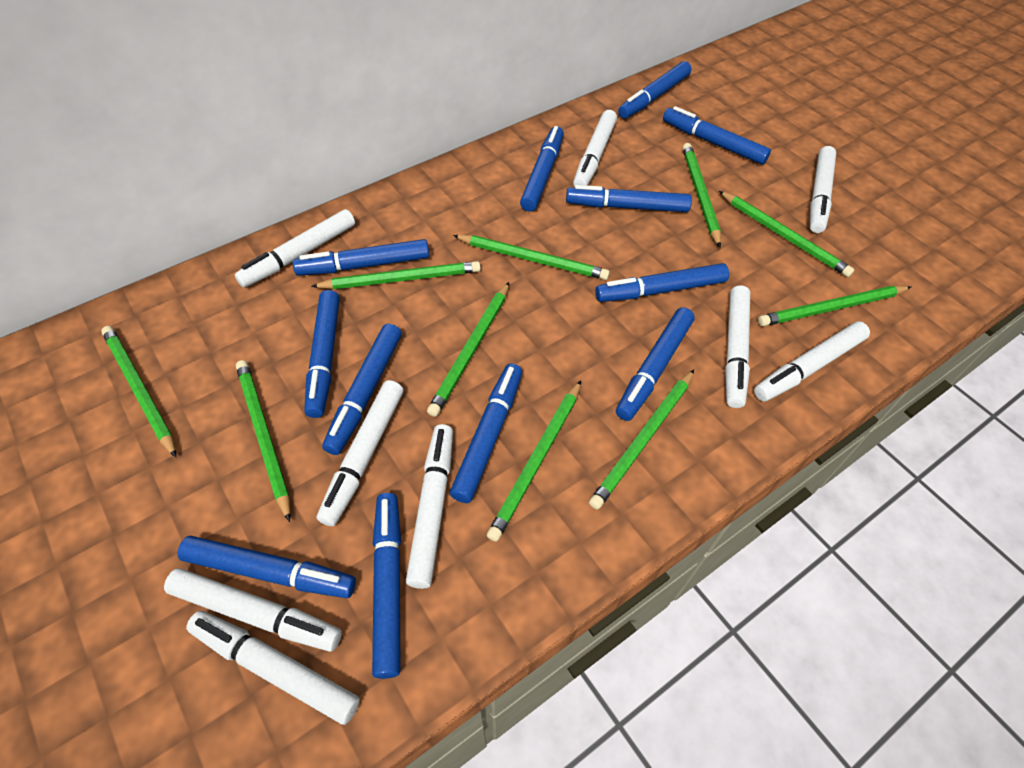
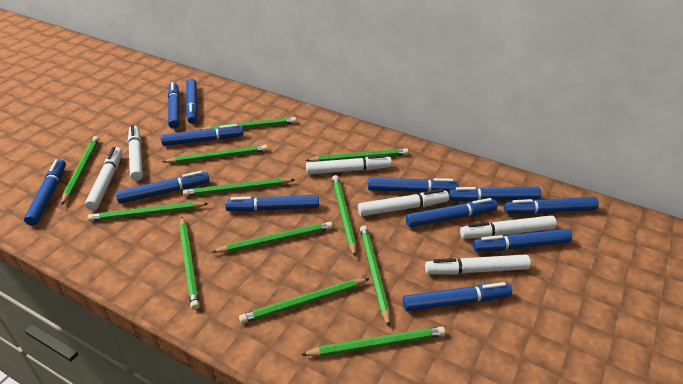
green pencil: 10 -> 12
white marker: 9 -> 6

